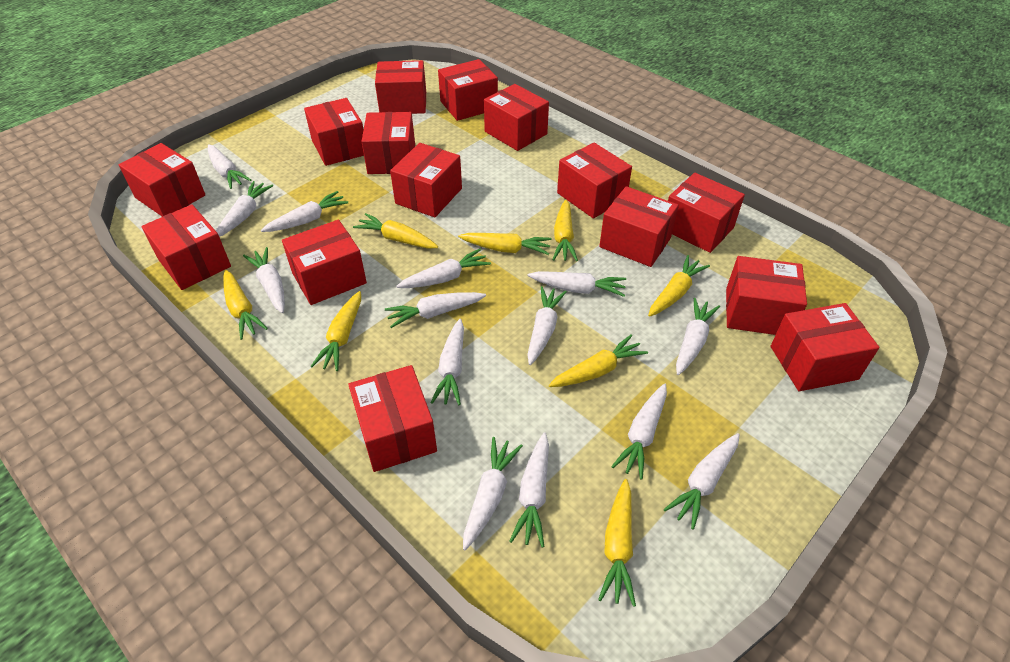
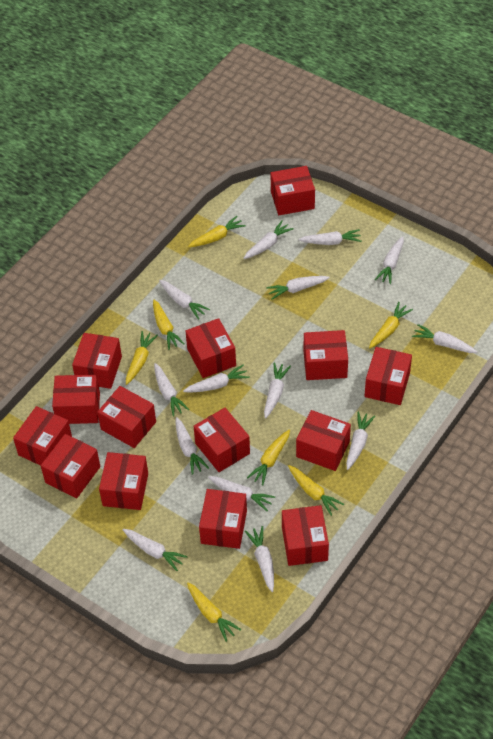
red box: 15 -> 14
yellow carrot: 8 -> 7

